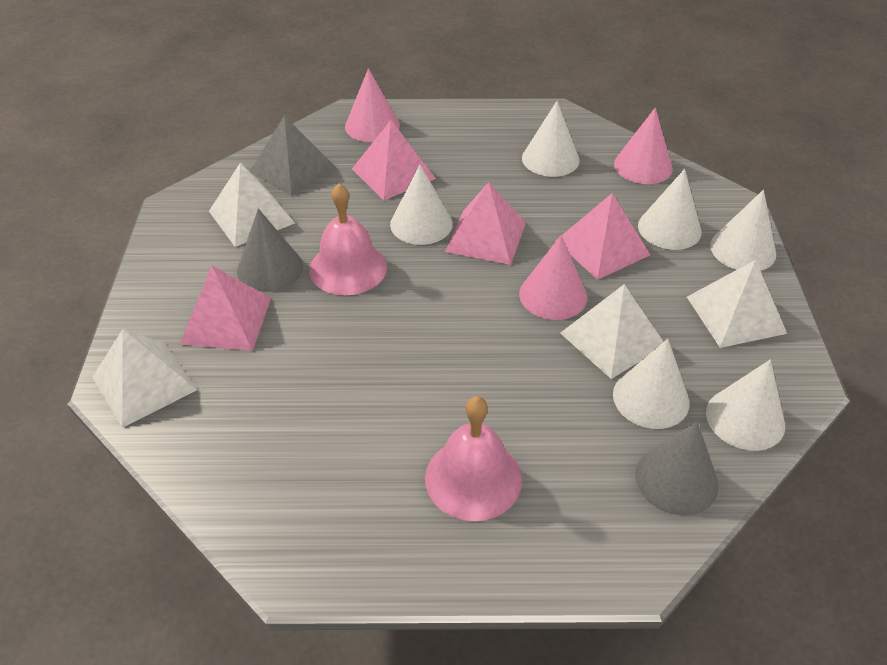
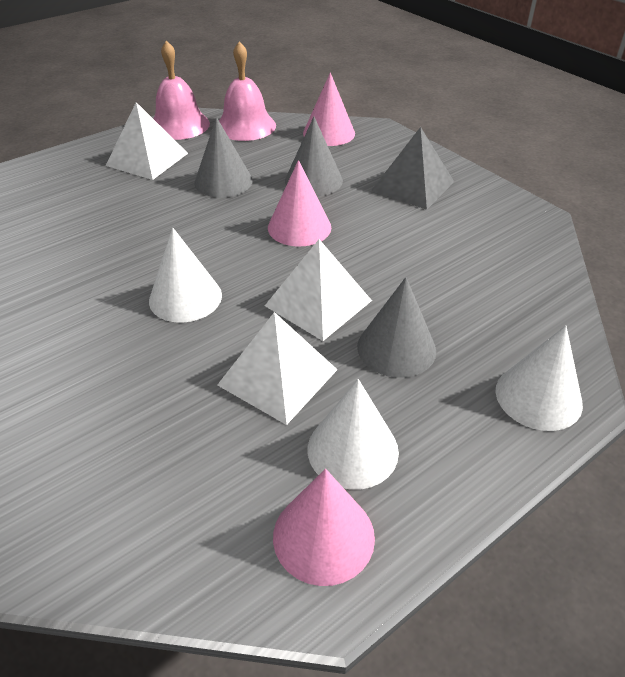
grey cone: 2 -> 3
pink pyramid: 4 -> 0
white cone: 6 -> 3
white pyramid: 4 -> 3

